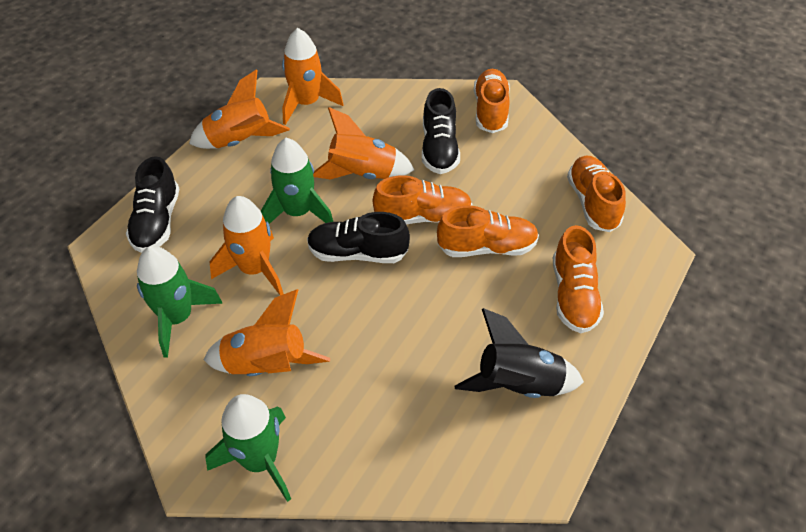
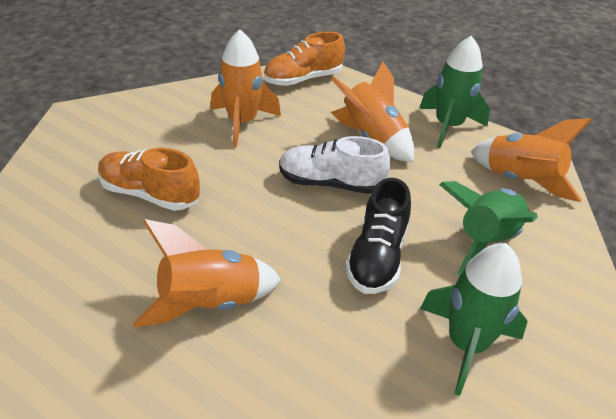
black rocket: 1 -> 0
black shoe: 3 -> 1
orange rocket: 5 -> 4
orange shoe: 5 -> 2
white shoe: 0 -> 1

